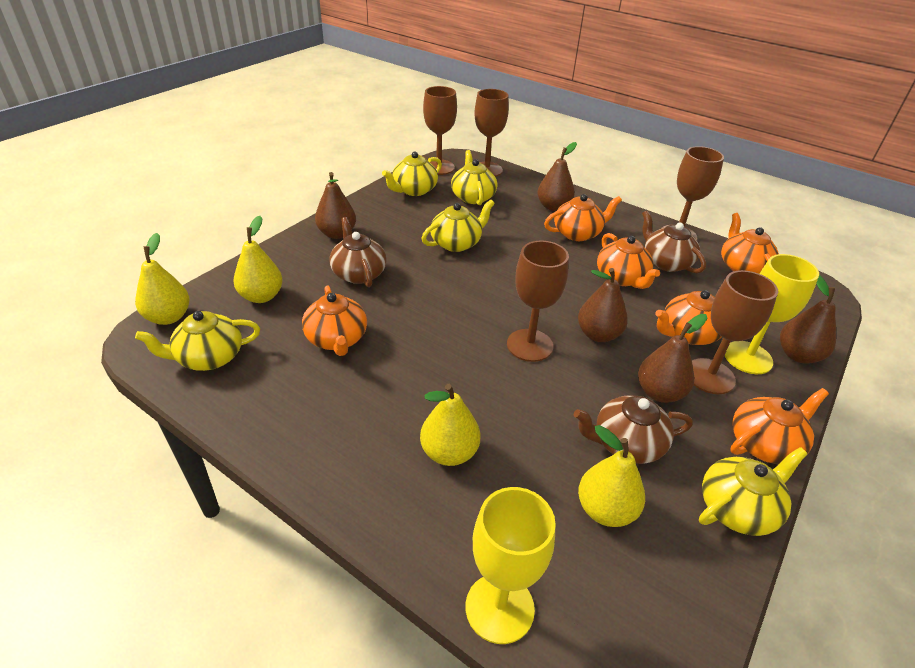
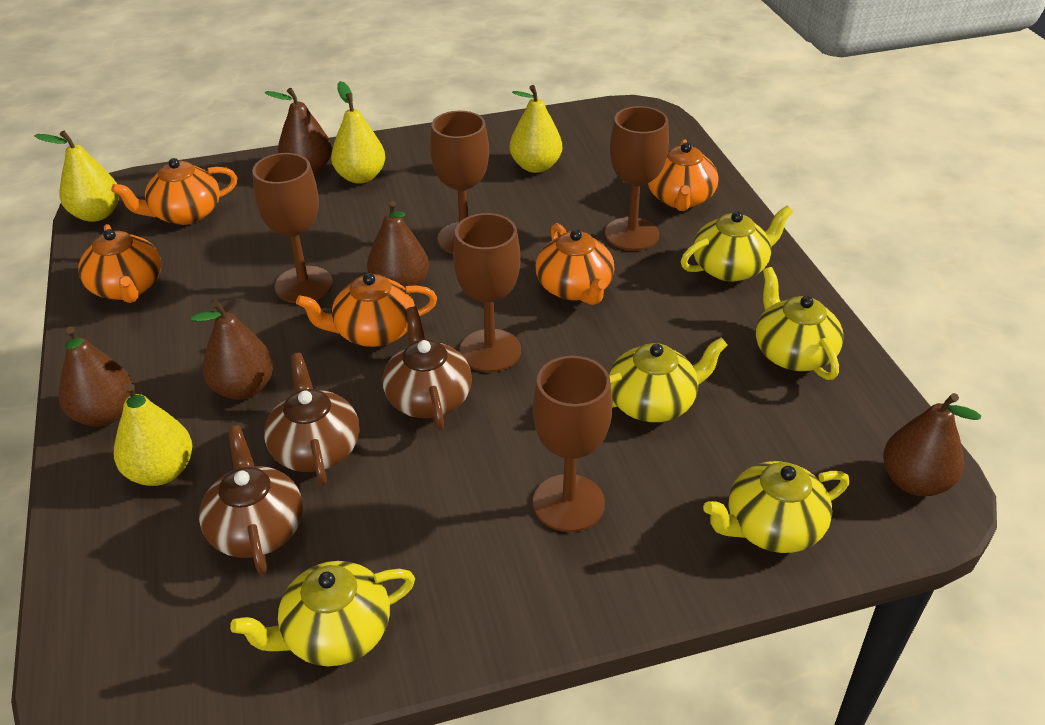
orange teapot: 6 -> 5
yellow goblet: 2 -> 0

